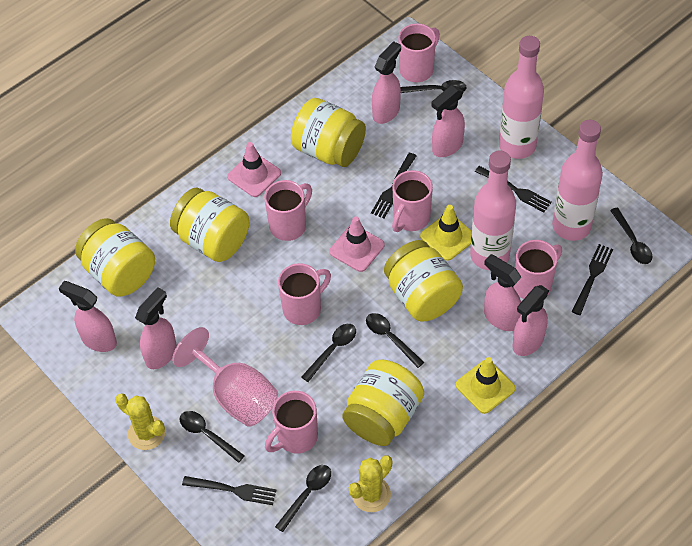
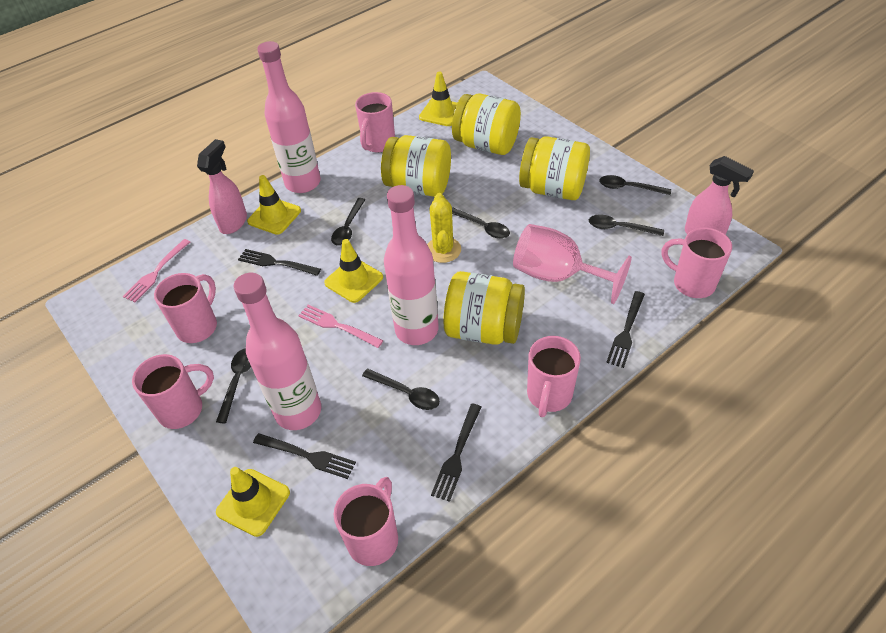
pink fork: 0 -> 2
pink spray bottle: 6 -> 2
pink traffic cone: 2 -> 0
yellow cactus: 2 -> 1
yellow jar: 5 -> 4
yellow traffic cone: 2 -> 4

